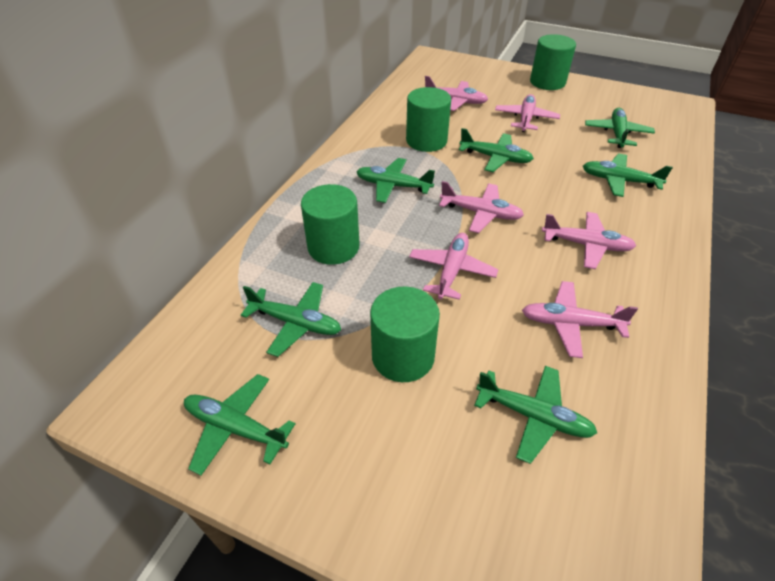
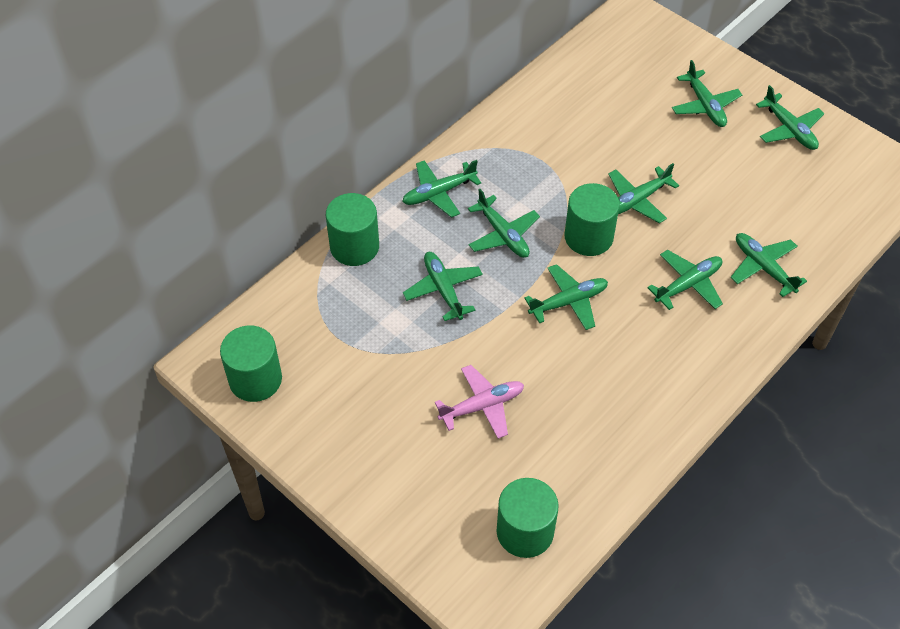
green plane: 7 -> 9
pink plane: 6 -> 1

